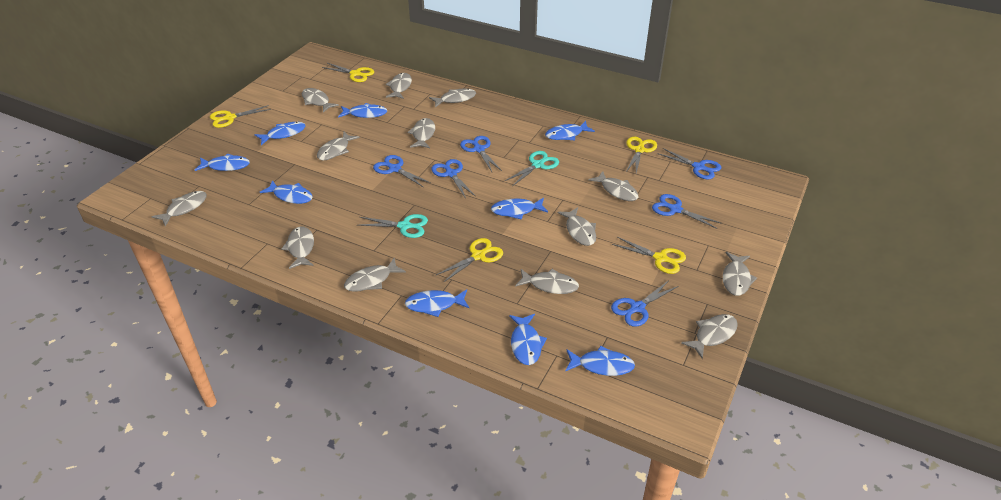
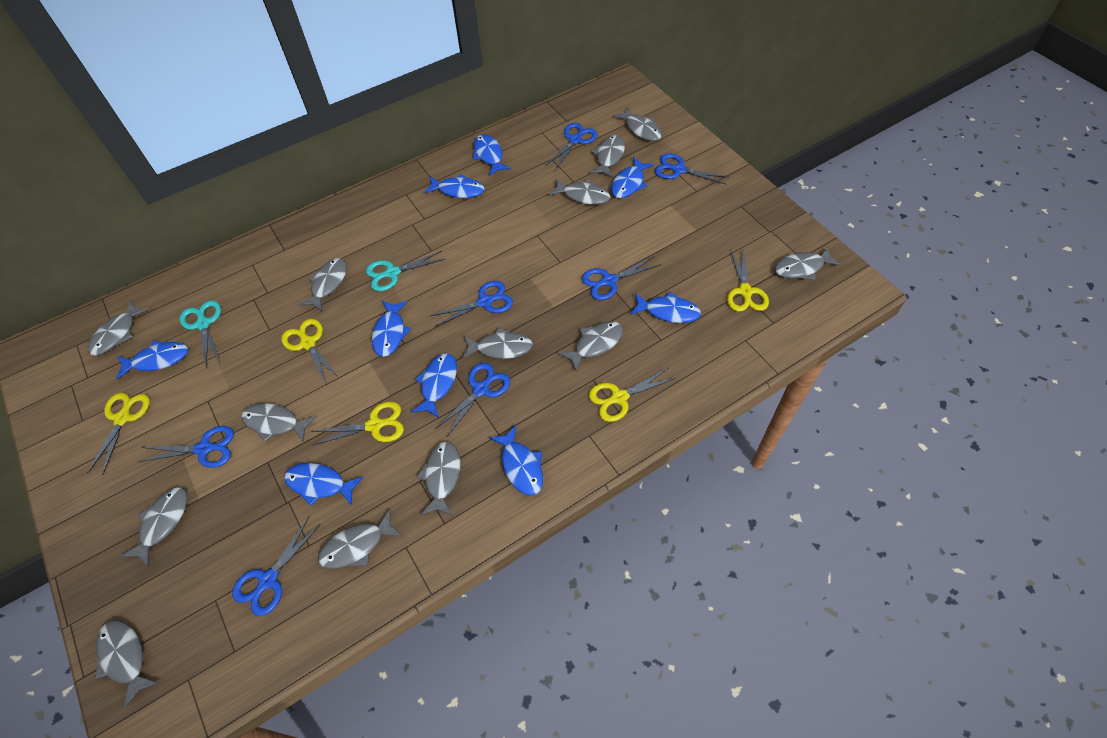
blue scissors: 6 -> 7

